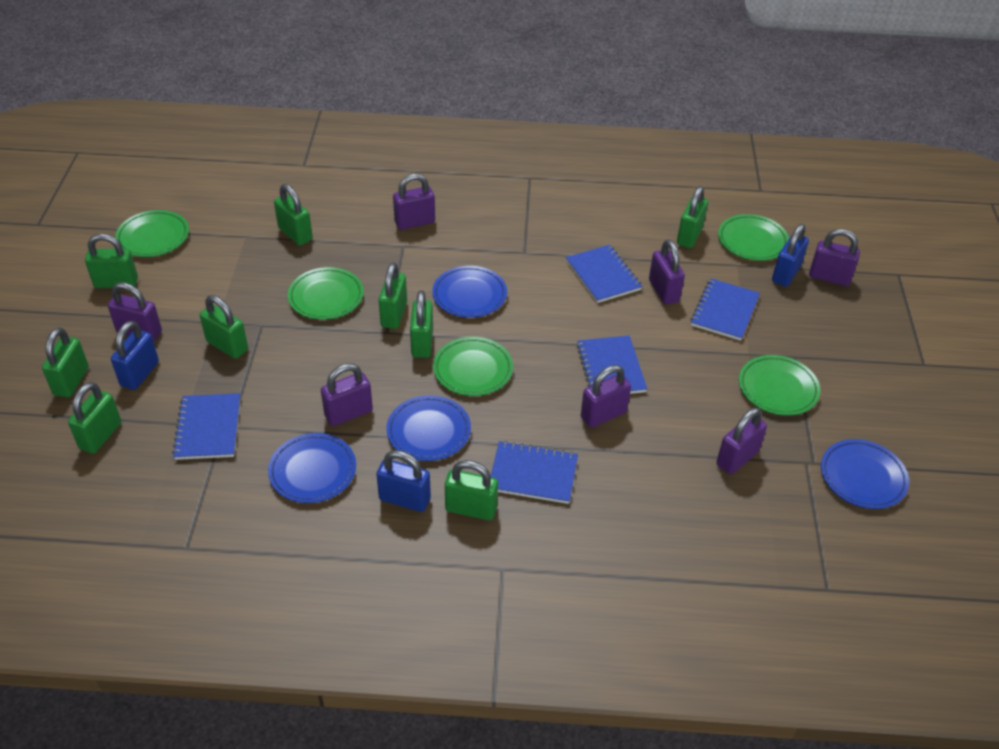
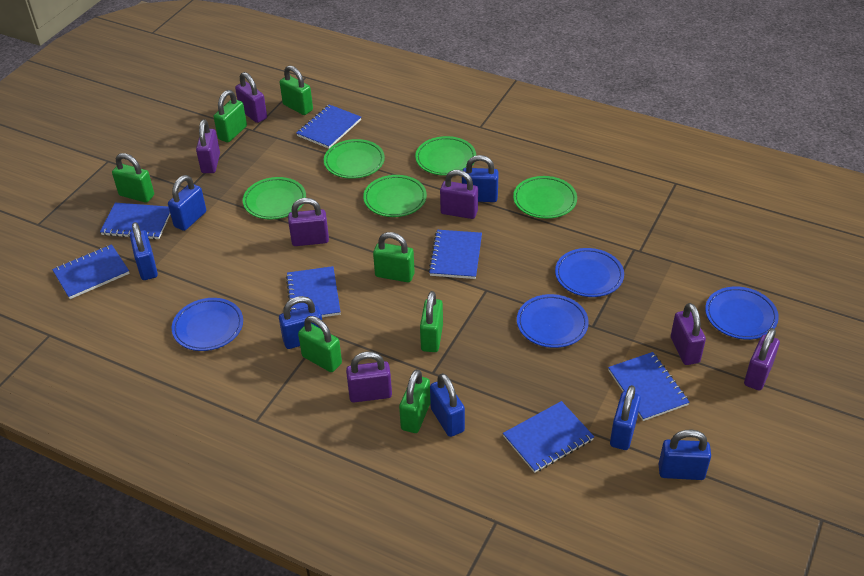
blue notebook: 5 -> 7
blue padlock: 3 -> 7
green padlock: 9 -> 7

